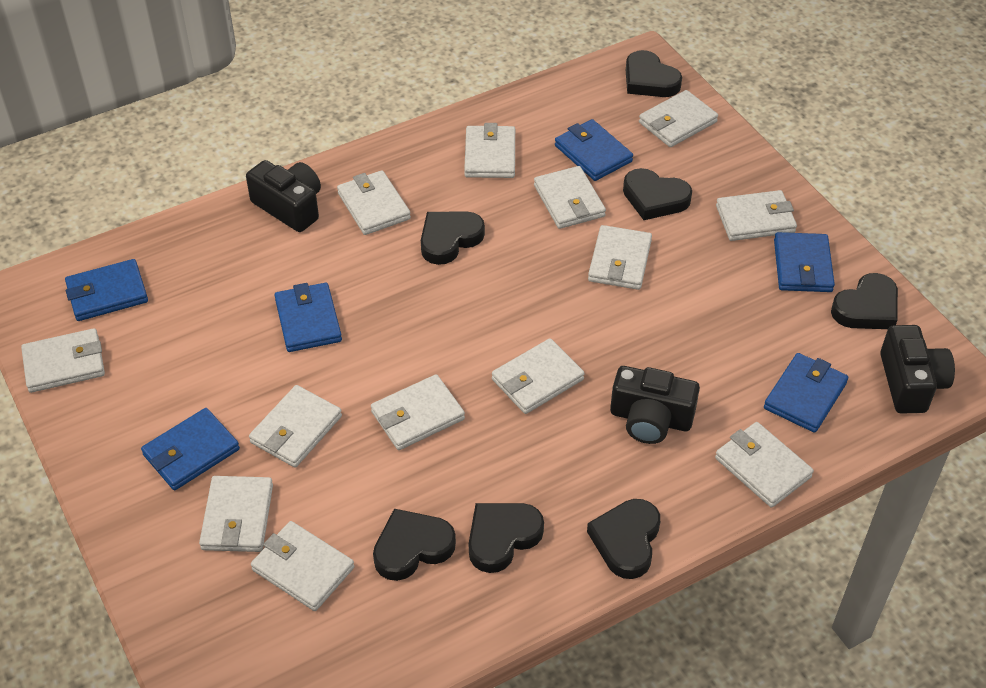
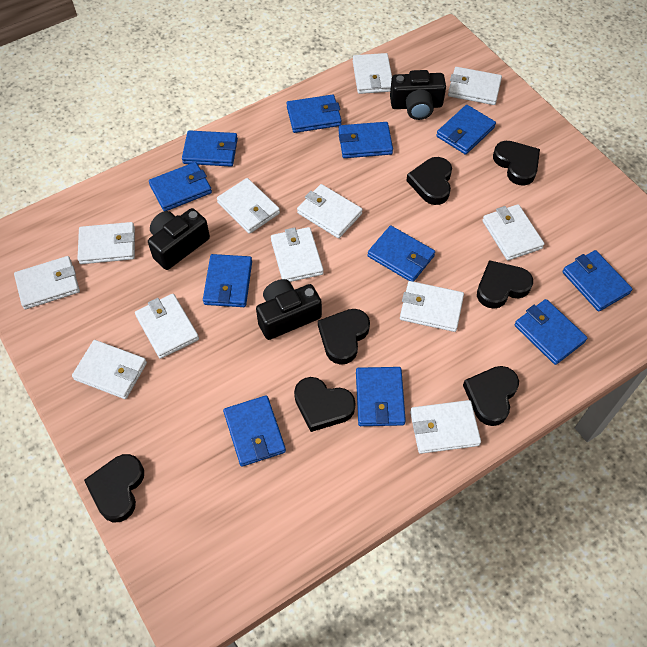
blue wallet: 6 -> 11
white wallet: 13 -> 12

